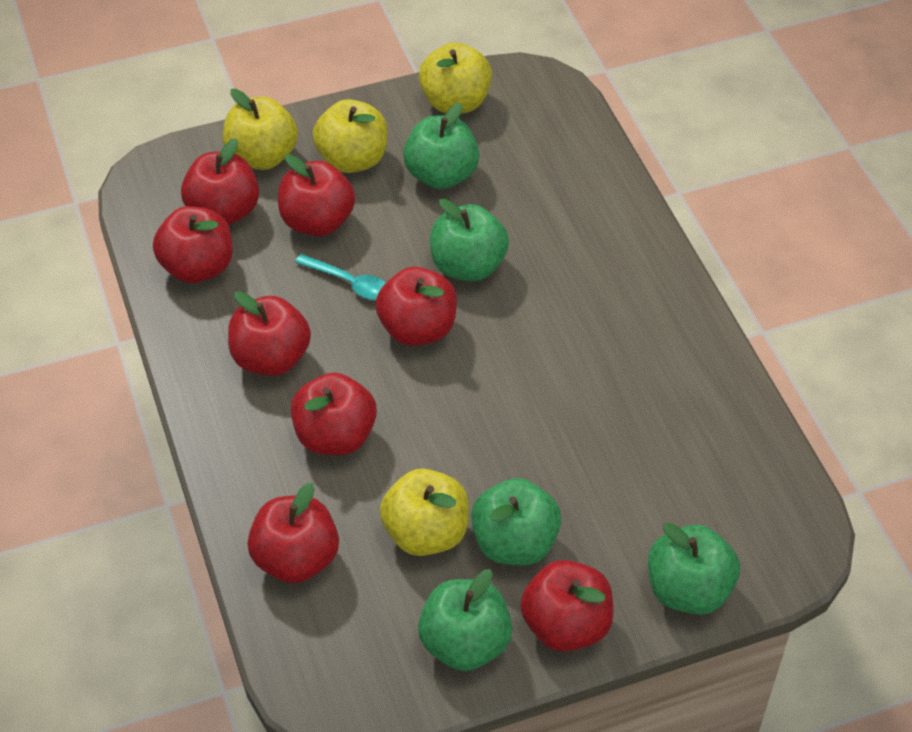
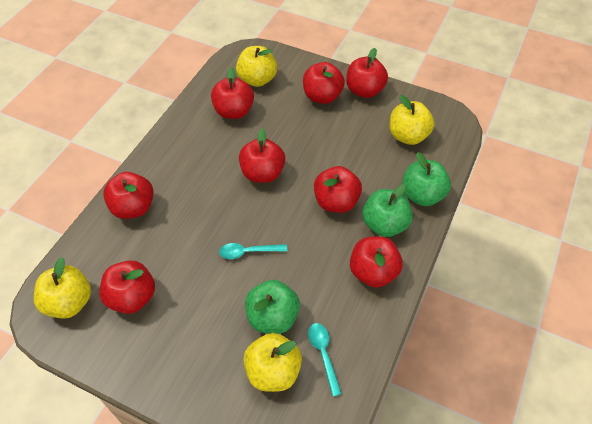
green apple: 5 -> 3
turquoise spoon: 1 -> 2

